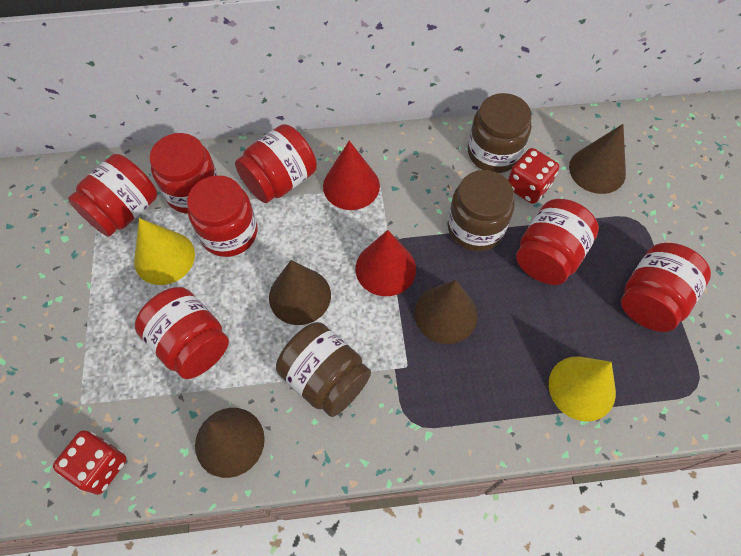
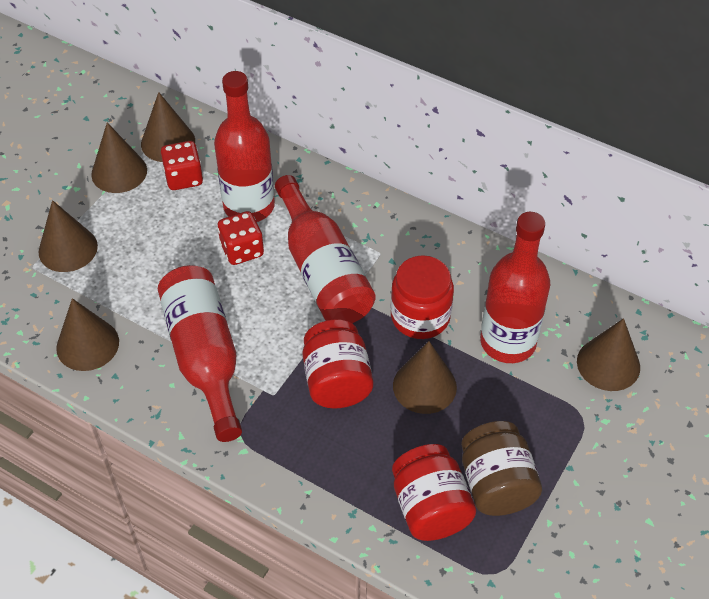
brown cone: 4 -> 6
brown jar: 3 -> 1
red bottle: 0 -> 4
red cone: 2 -> 0
red jar: 7 -> 3
yellow cone: 2 -> 0

